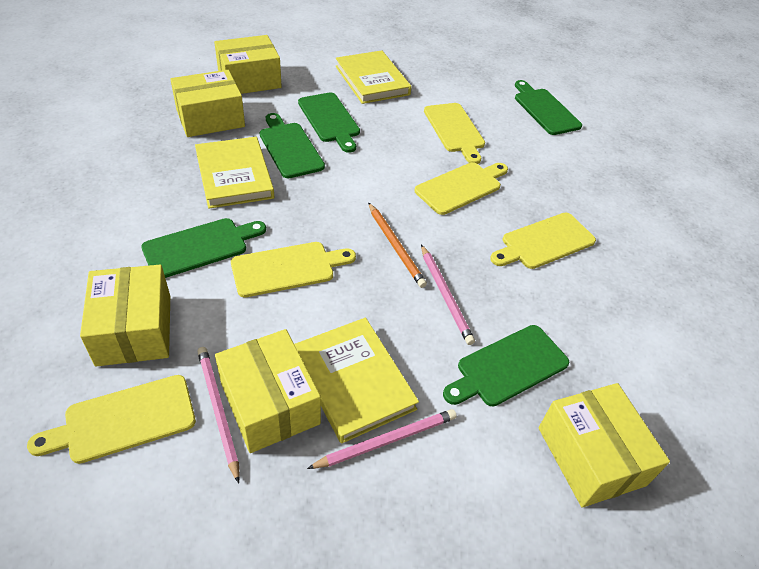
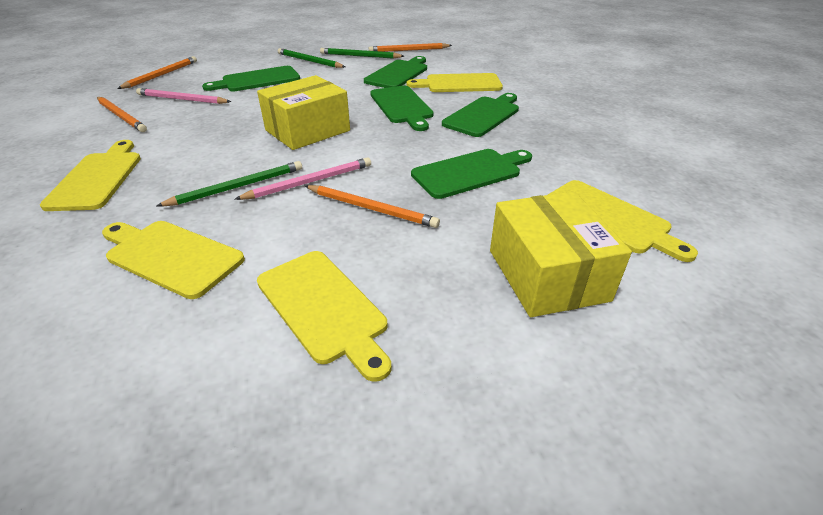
green pencil: 0 -> 3
orange pencil: 1 -> 4
pink pencil: 3 -> 2
yellow book: 3 -> 0
yellow box: 5 -> 2

